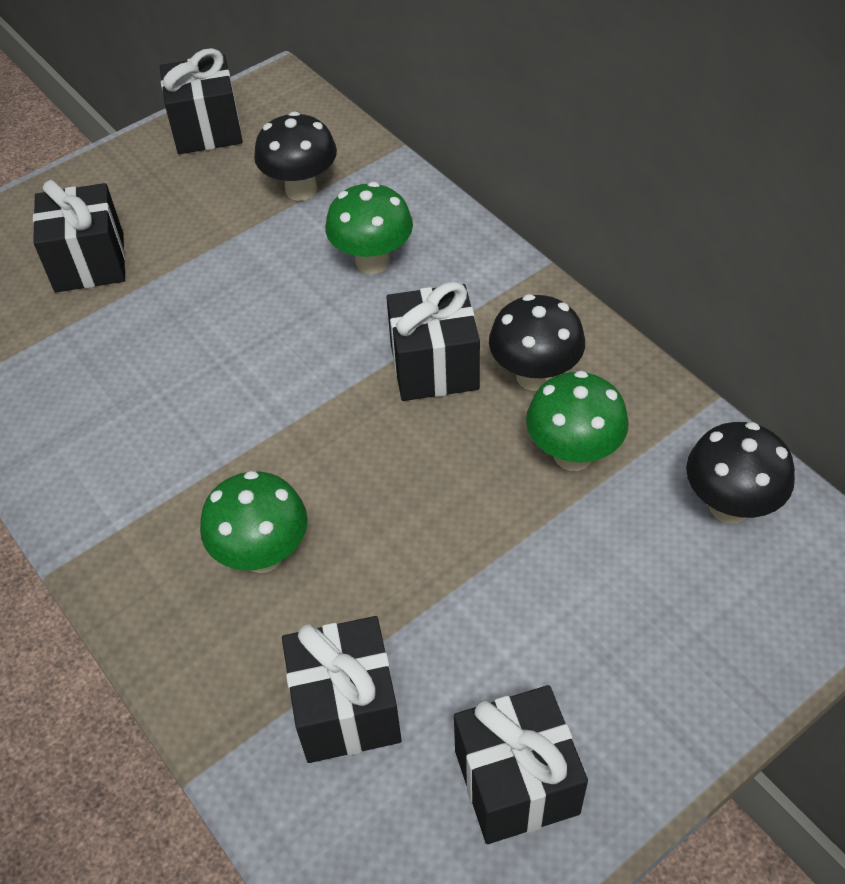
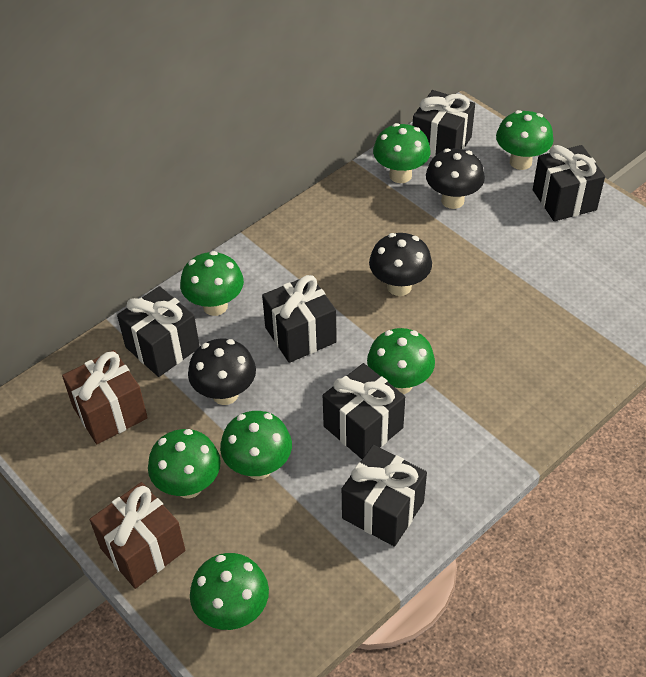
black gift: 5 -> 6
brown gift: 0 -> 2
green mushroom: 3 -> 7

